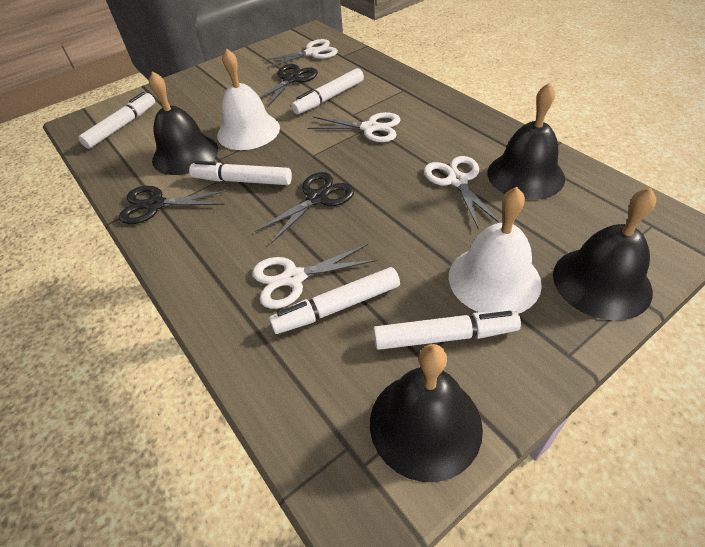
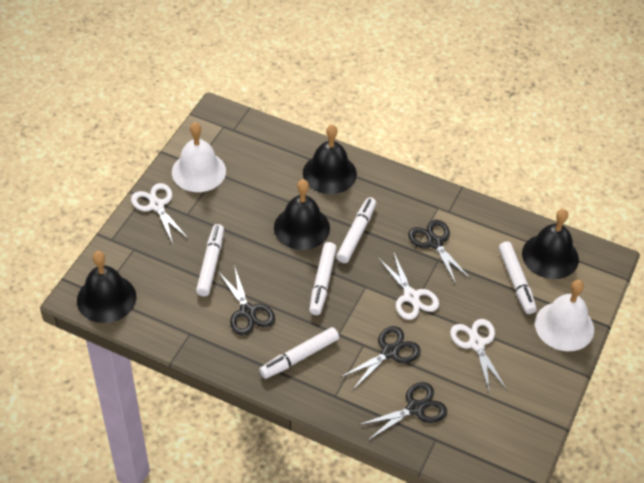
black scissors: 3 -> 4
white scissors: 4 -> 3

